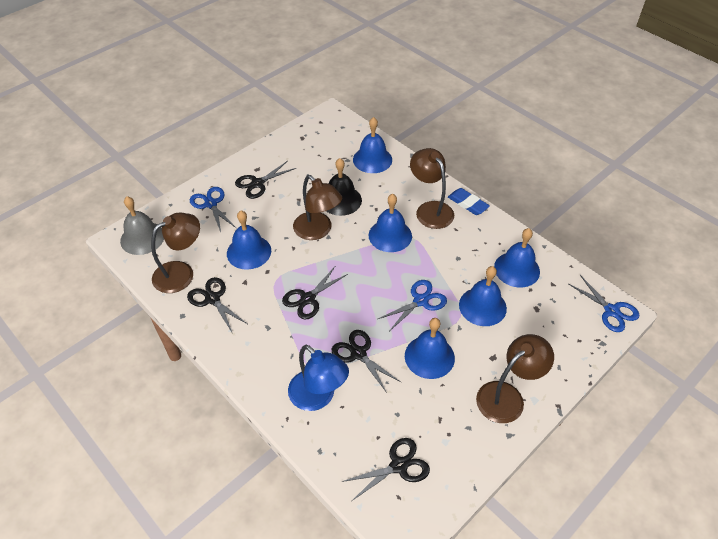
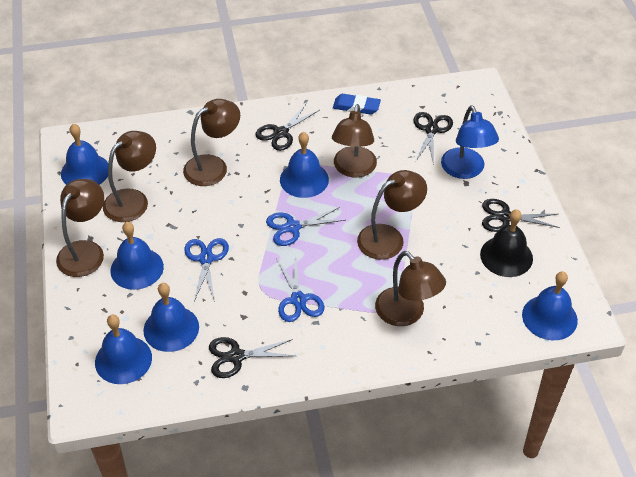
black scissors: 5 -> 4
brown lamp: 4 -> 6
grey bell: 1 -> 0

